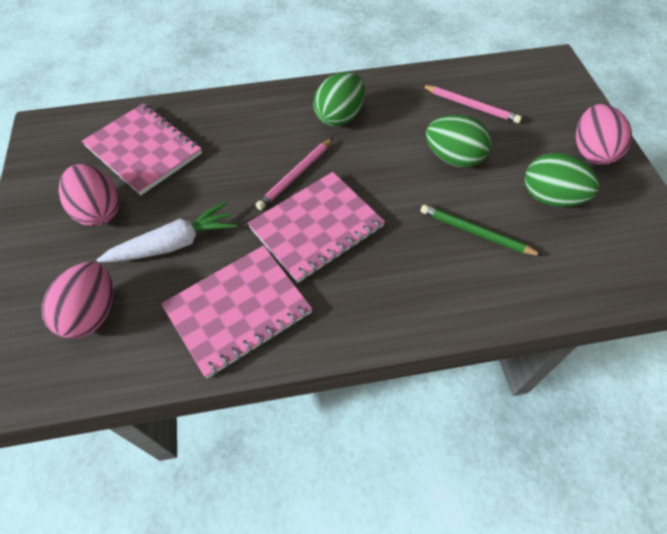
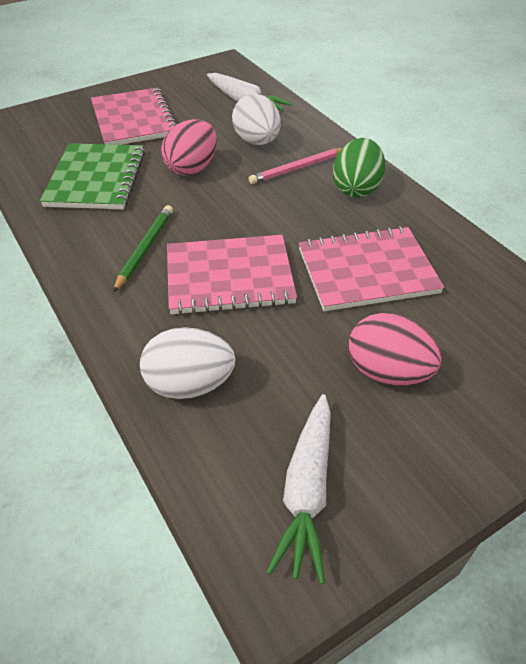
green egg: 3 -> 1
green notebook: 0 -> 1
pink egg: 3 -> 2
pink pencil: 2 -> 1
white carrot: 1 -> 2
white egg: 0 -> 2

